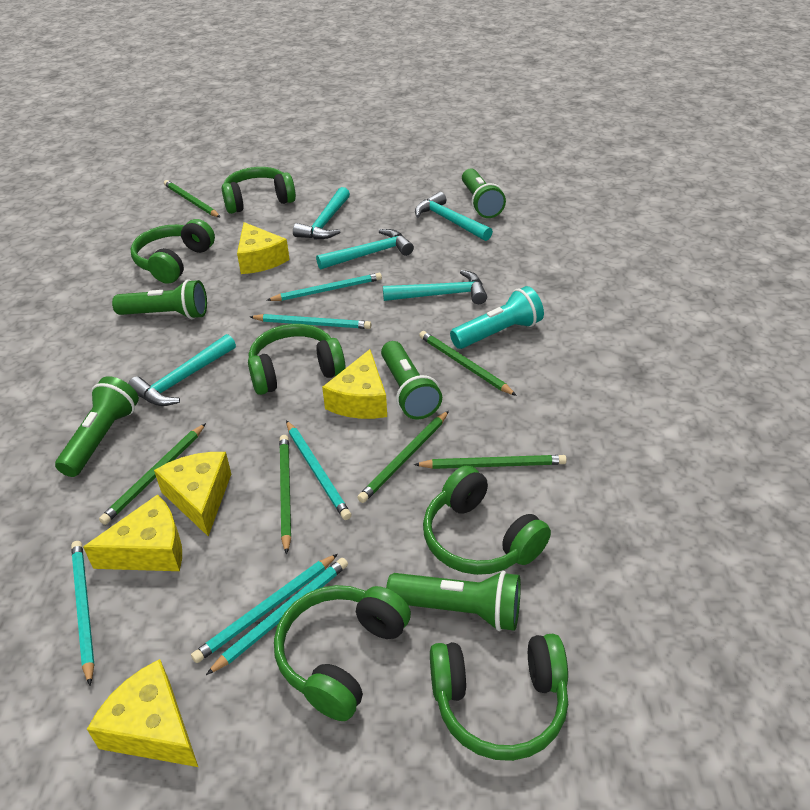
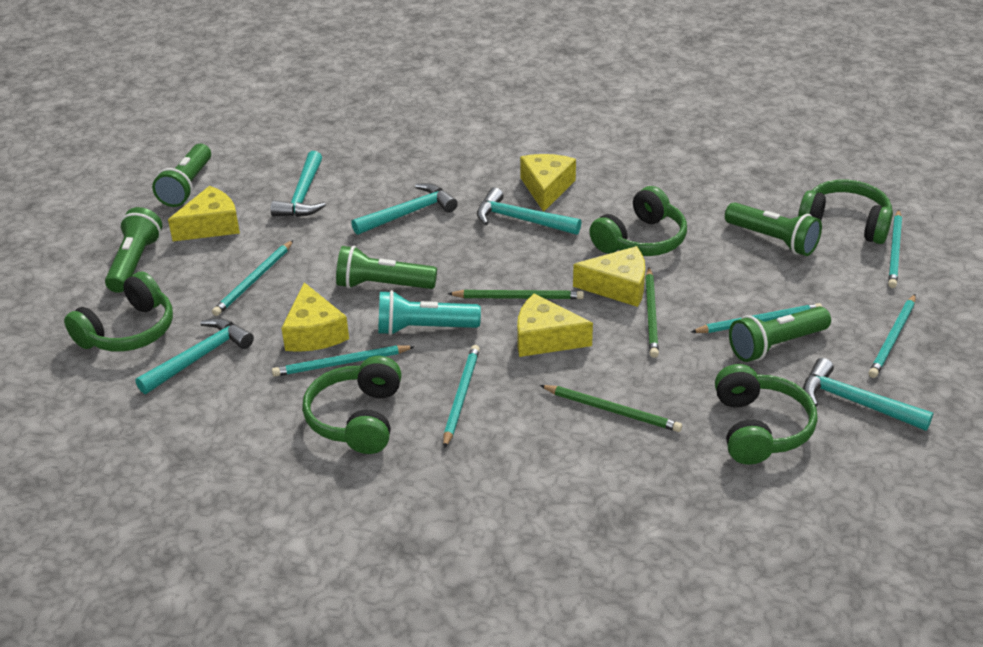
green headphones: 6 -> 5
green pencil: 6 -> 3

